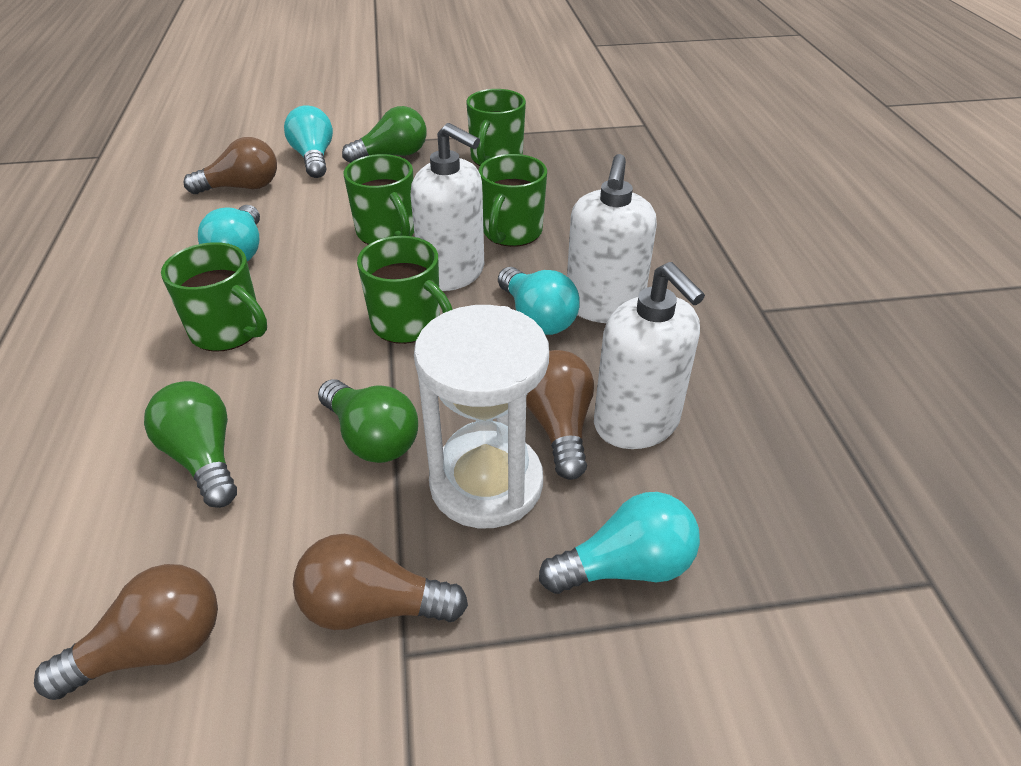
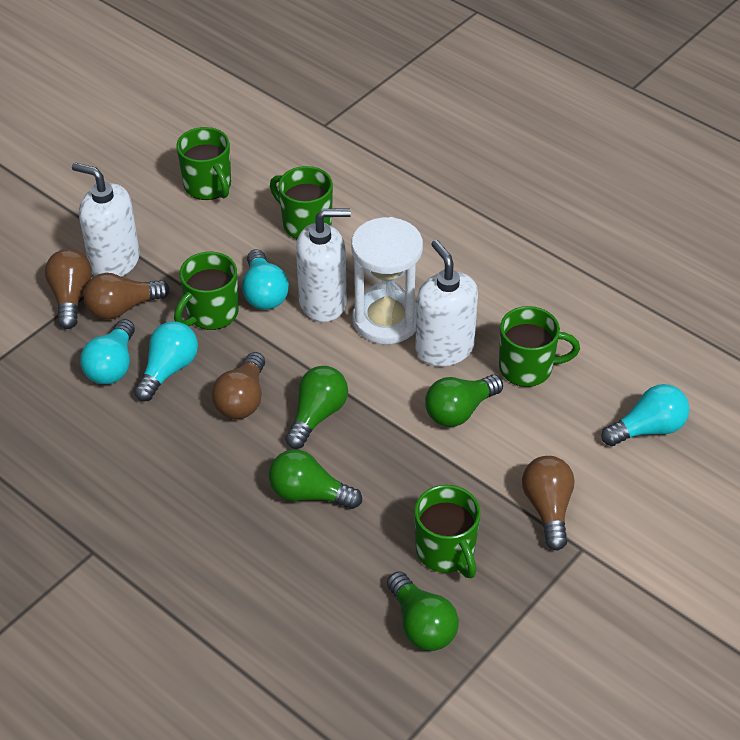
green light bulb: 3 -> 4

